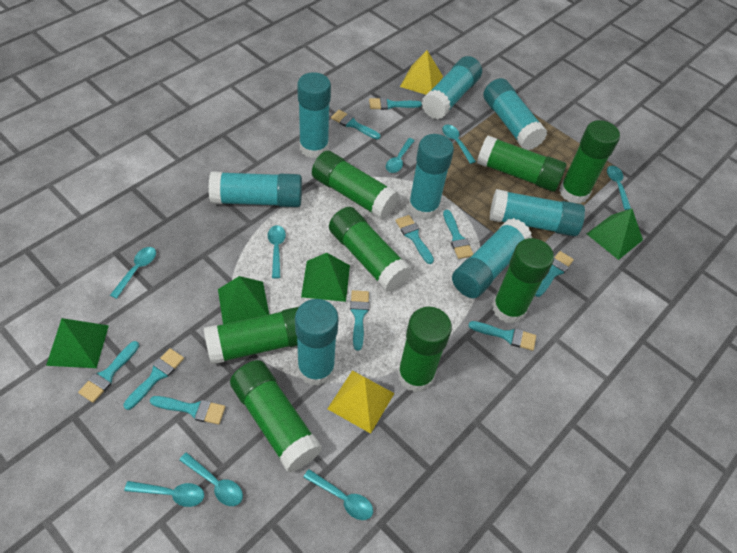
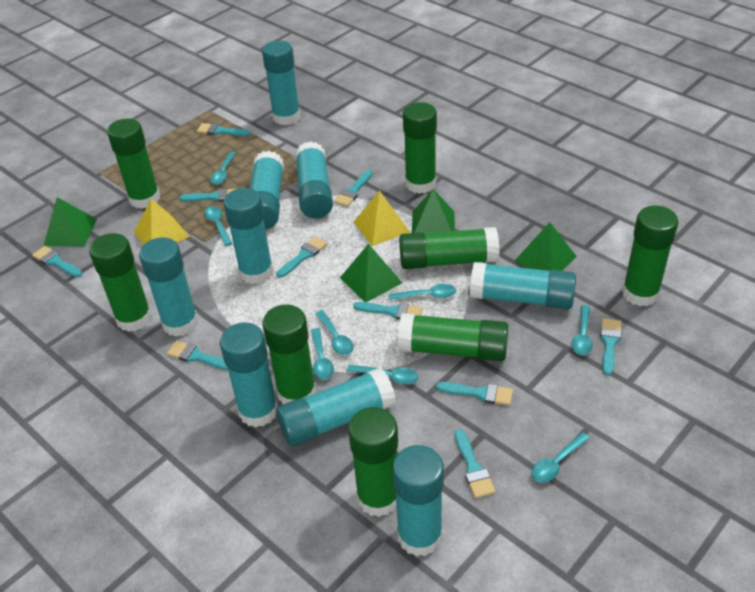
turquoise glue stick: 8 -> 9

